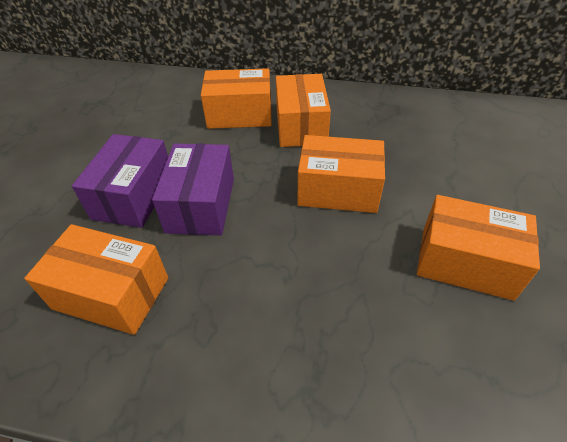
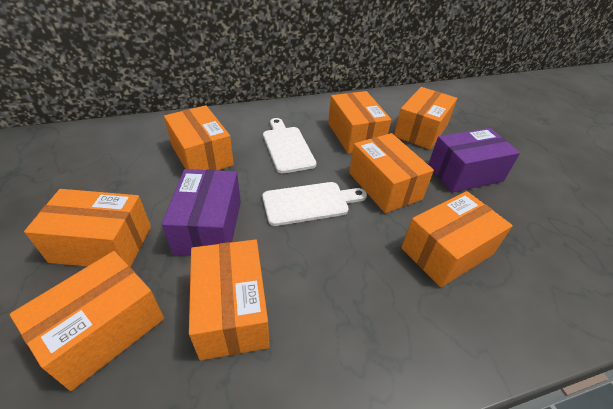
orange box: 5 -> 8
white cutting board: 0 -> 2

